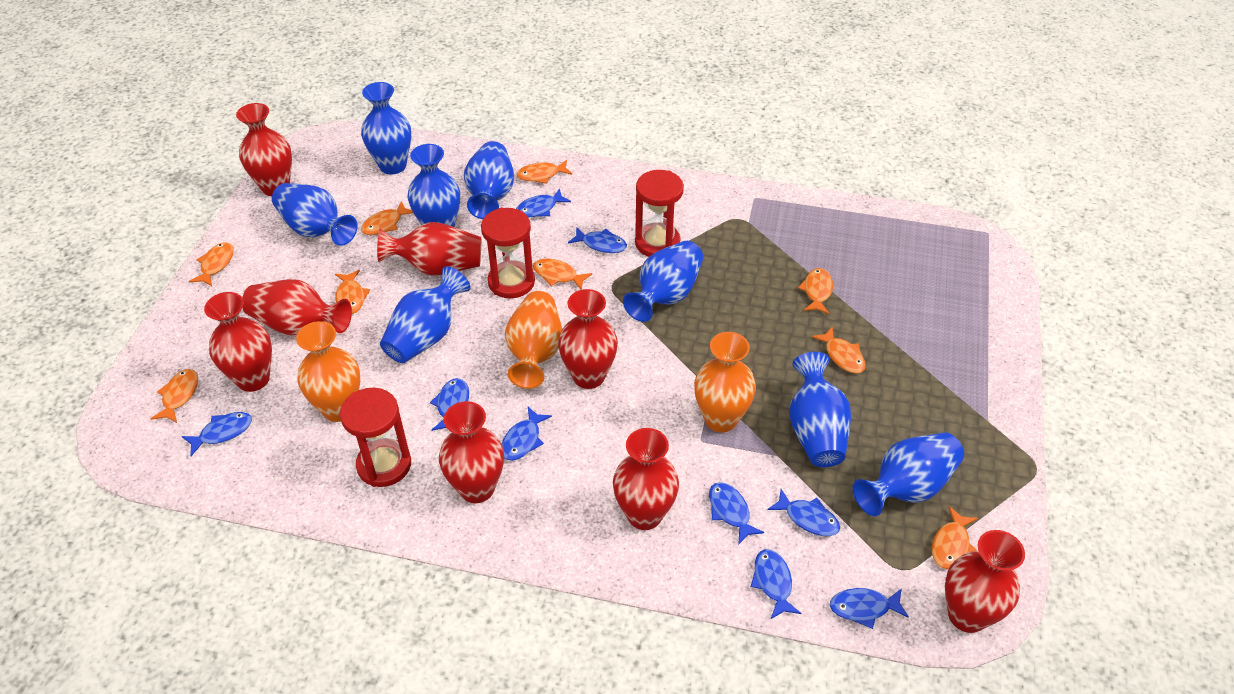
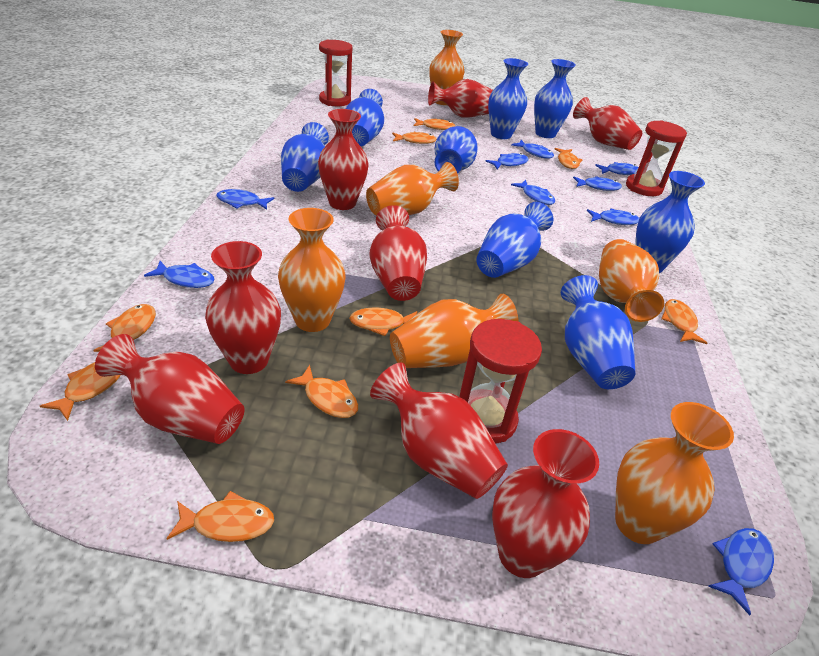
orange vase: 3 -> 6

